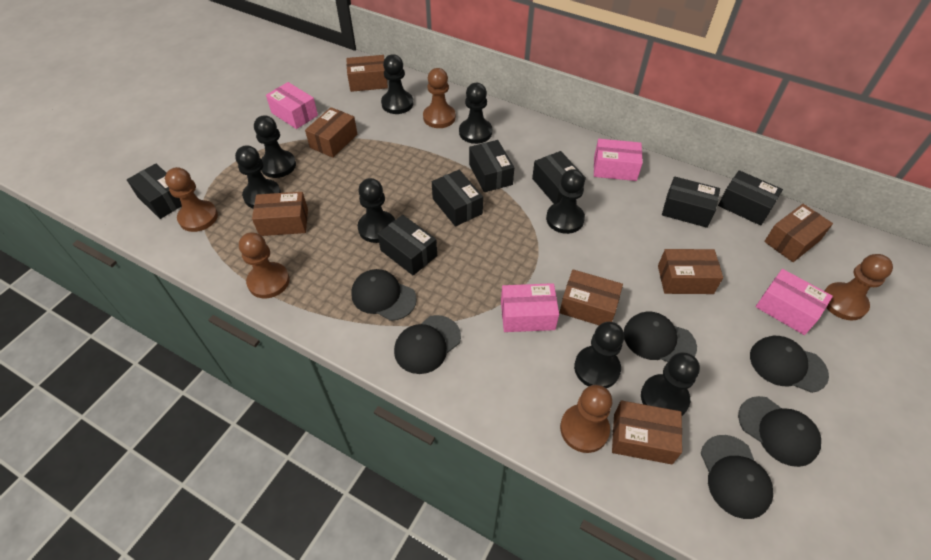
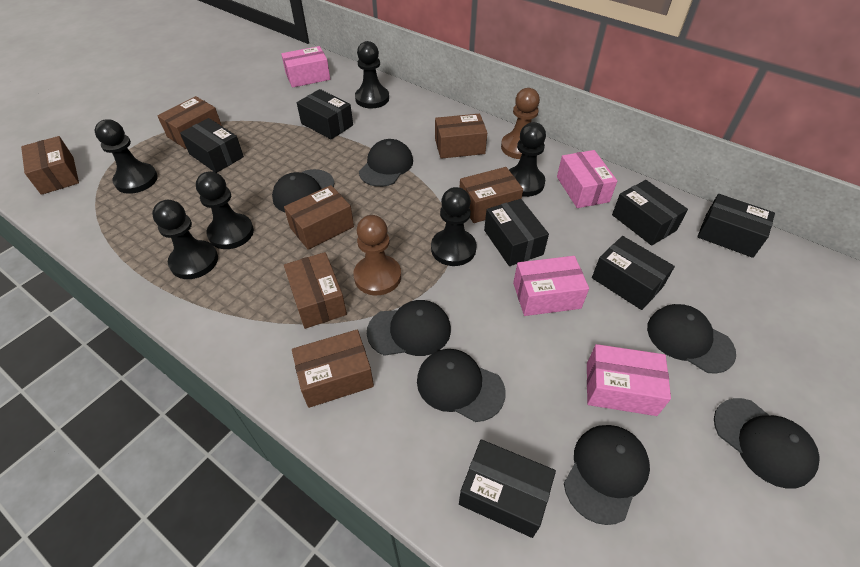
black cap: 6 -> 7
black pawn: 8 -> 6
brown pawn: 5 -> 2

